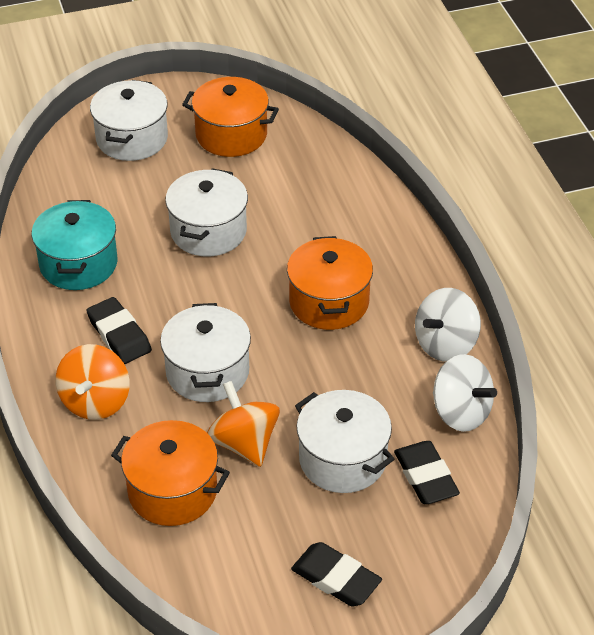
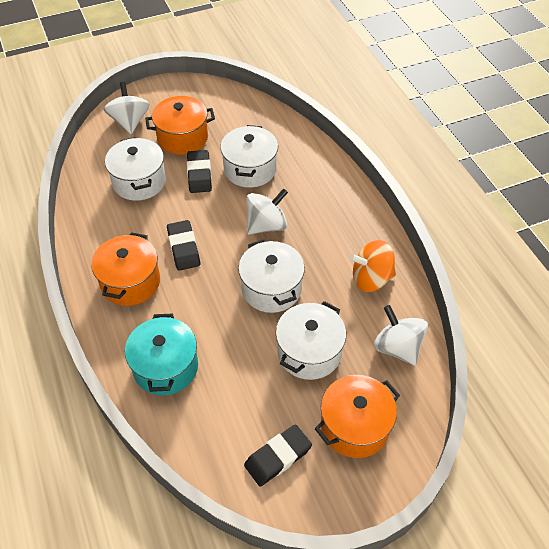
orange spinning top: 2 -> 1
white spinning top: 2 -> 3

